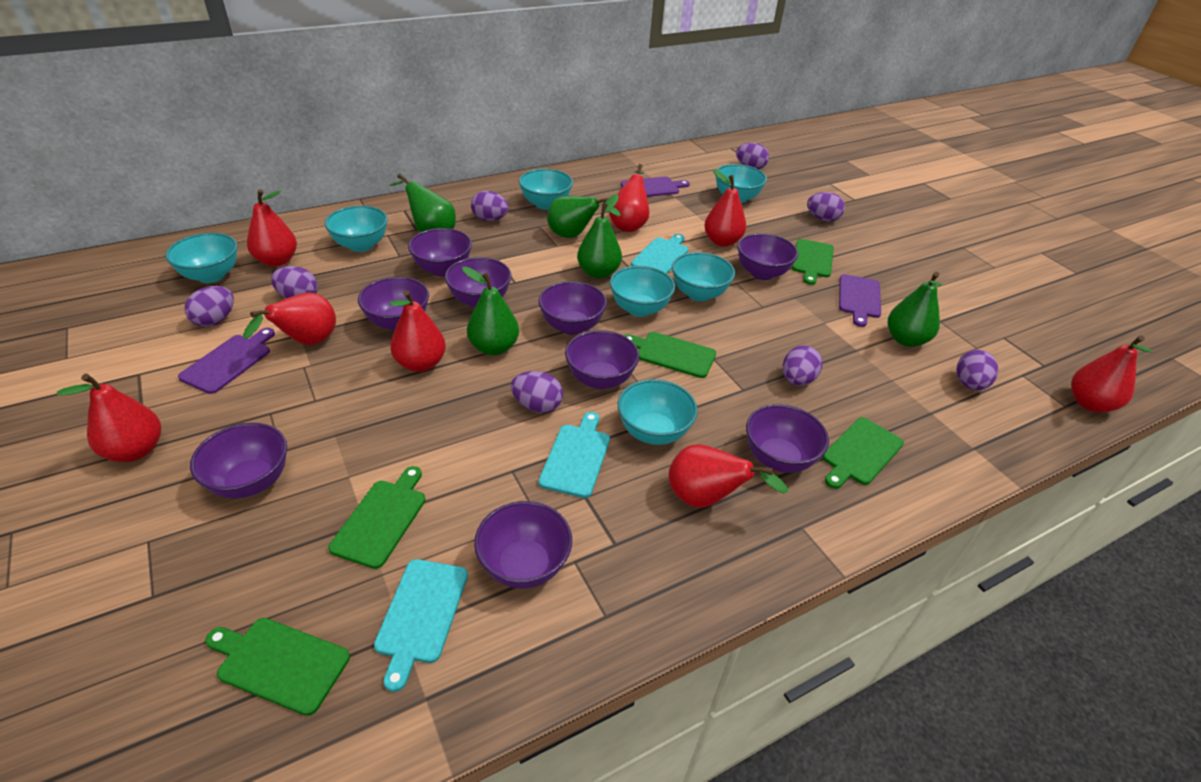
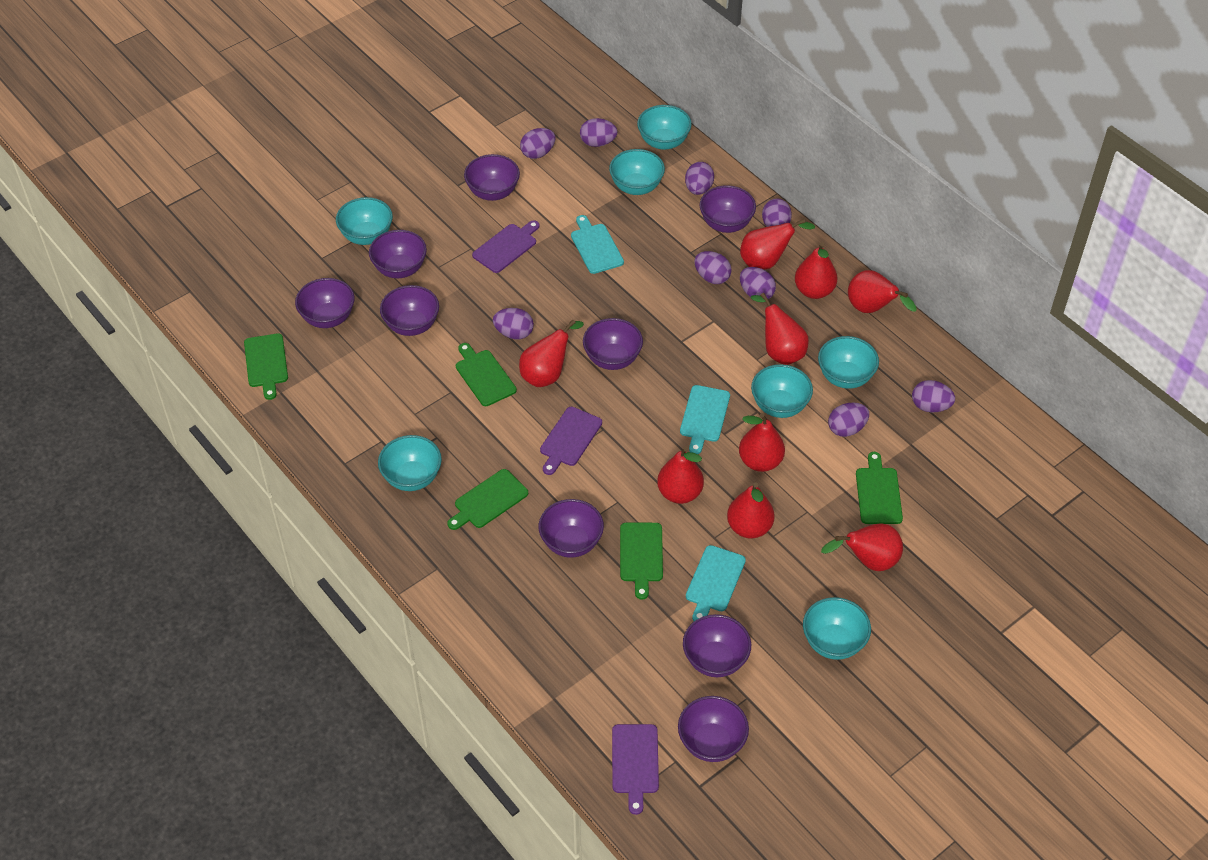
green pear: 5 -> 0
purple egg: 8 -> 9
red pear: 8 -> 9

